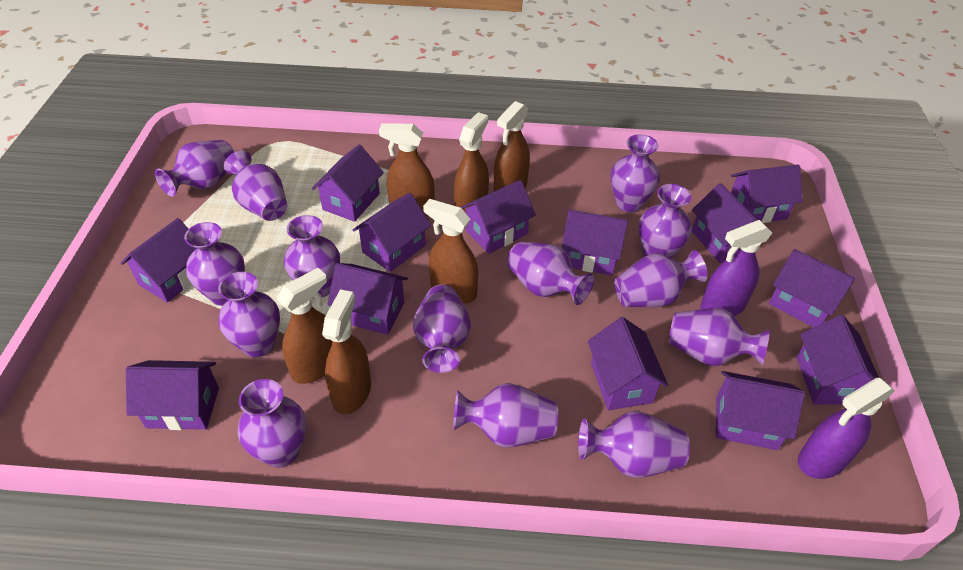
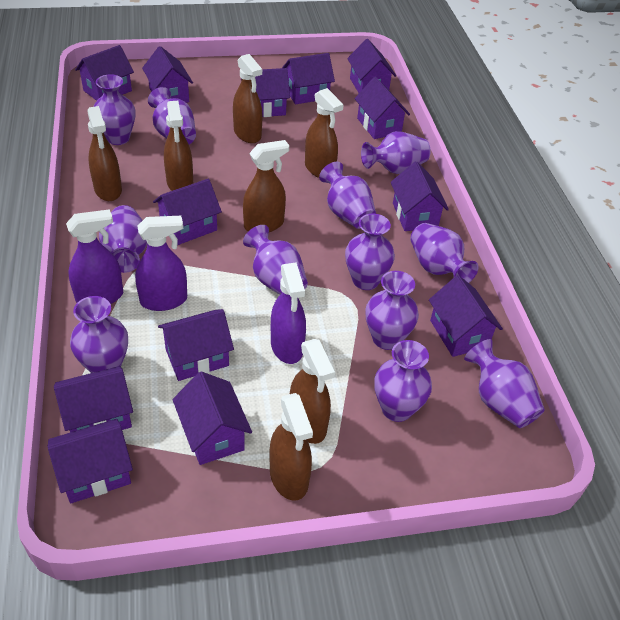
brown spray bottle: 6 -> 7
purple spray bottle: 2 -> 3
purple vase: 14 -> 12

